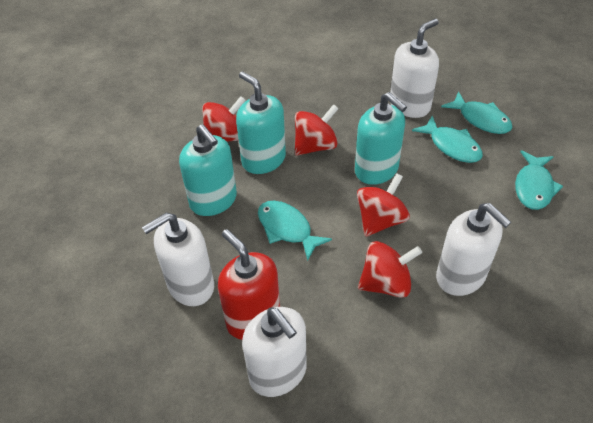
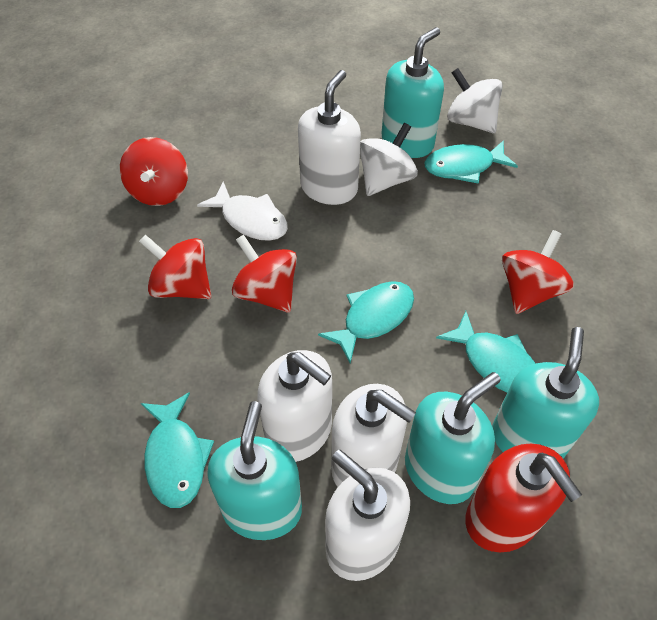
turquoise soap dispenser: 3 -> 4
white fish: 0 -> 1
white spinning top: 0 -> 2

